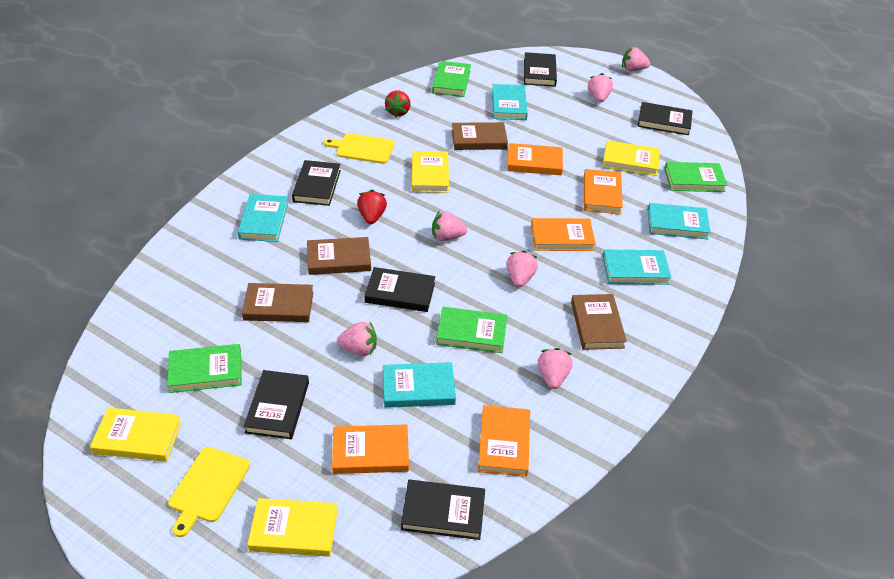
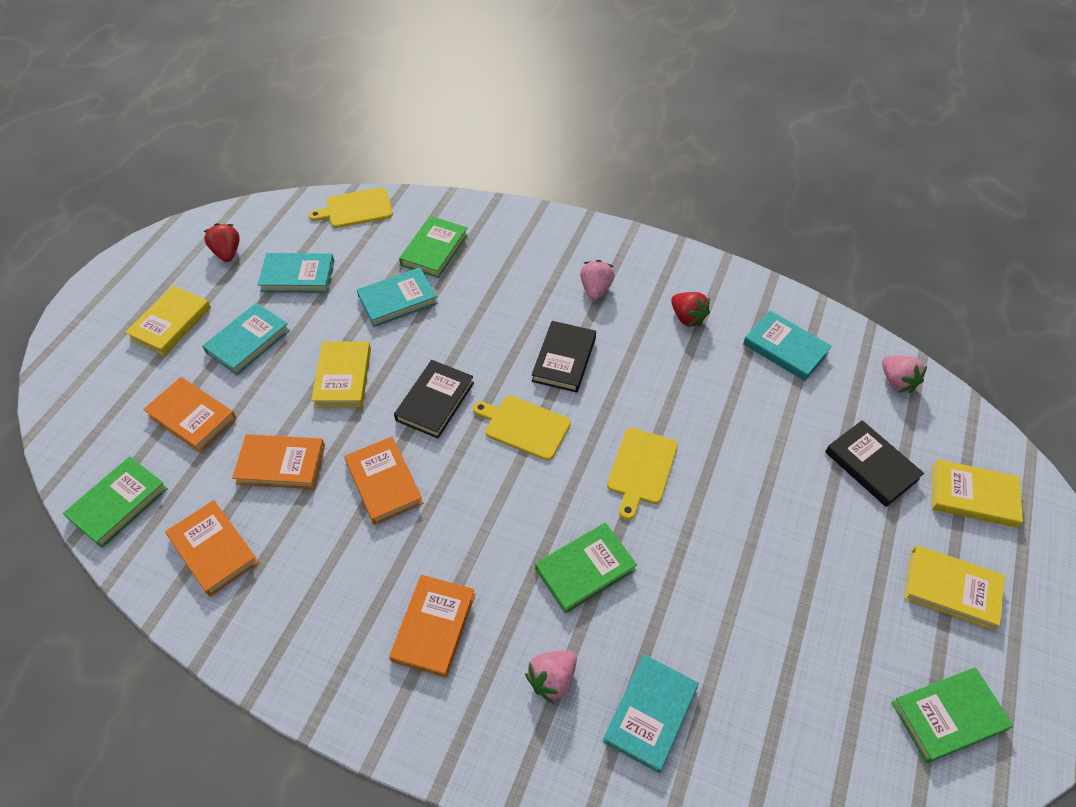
black book: 6 -> 3
brown book: 4 -> 0
pink strawberry: 6 -> 3
yellow cutting board: 2 -> 3

